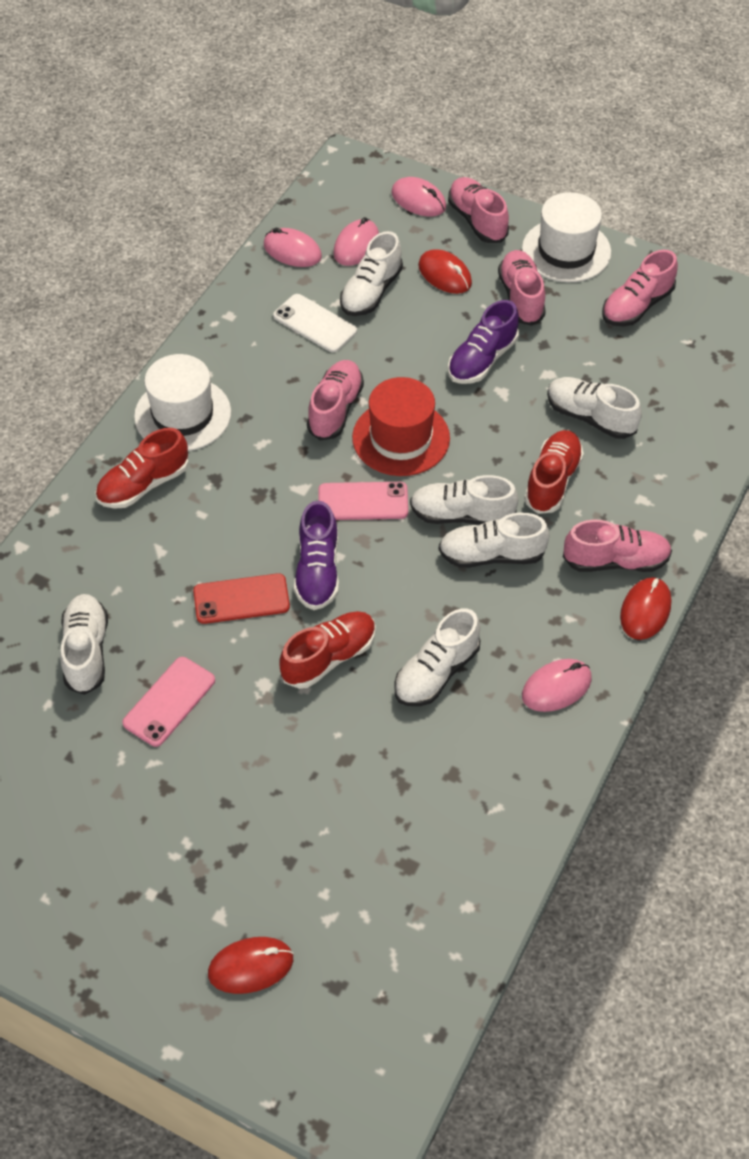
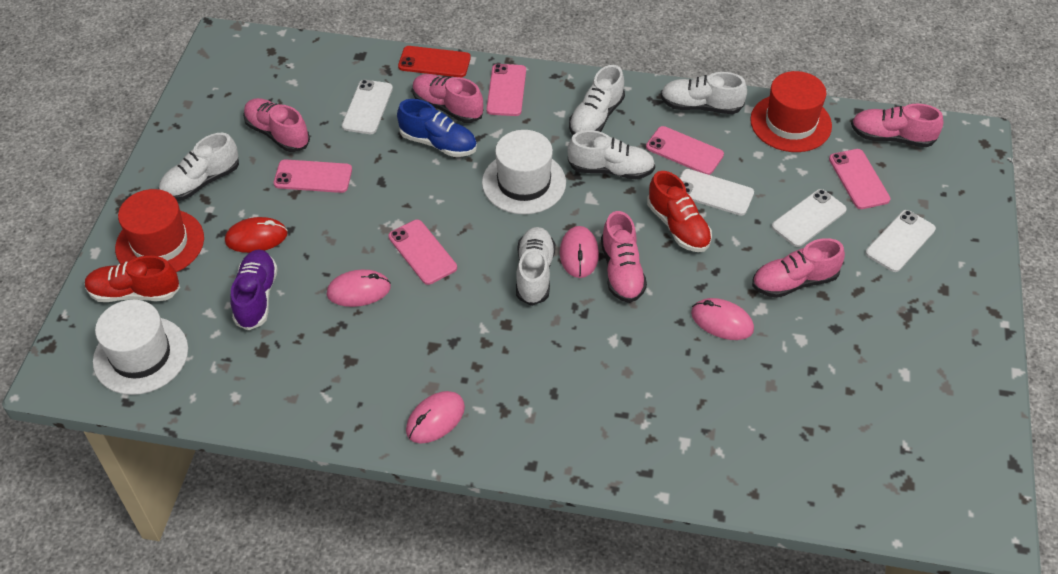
blue shoe: 0 -> 1
pink phone: 2 -> 5
purple shoe: 2 -> 1
red hat: 1 -> 2
red mouse: 3 -> 1
red shoe: 3 -> 2
white phone: 1 -> 4
white shoe: 6 -> 5

